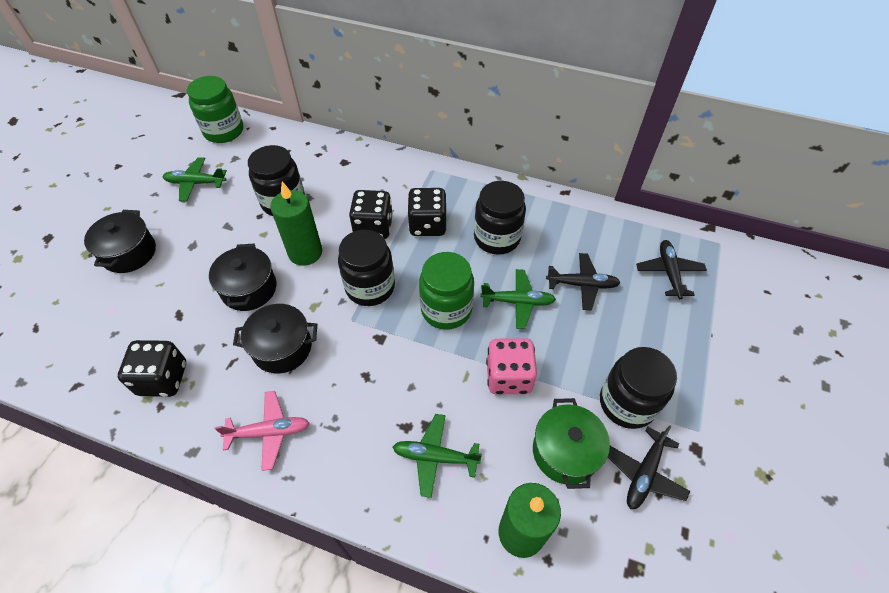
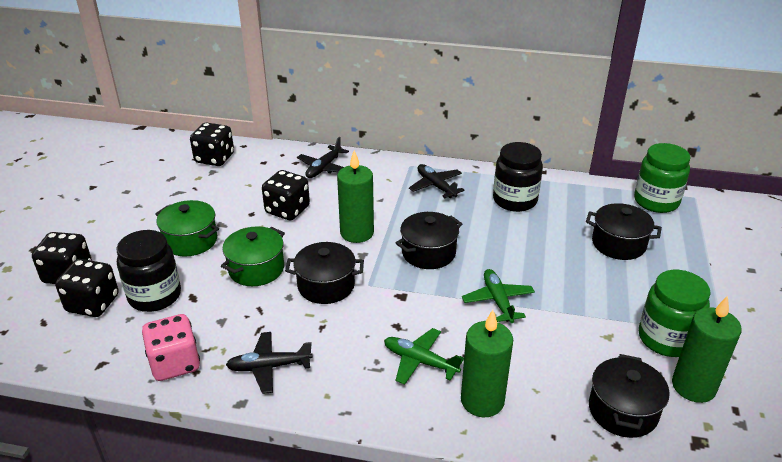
black dice: 3 -> 4
black jar: 4 -> 2
black pot: 3 -> 4
green candle: 2 -> 3
green plane: 3 -> 2
green pot: 1 -> 2
pink plane: 1 -> 0

